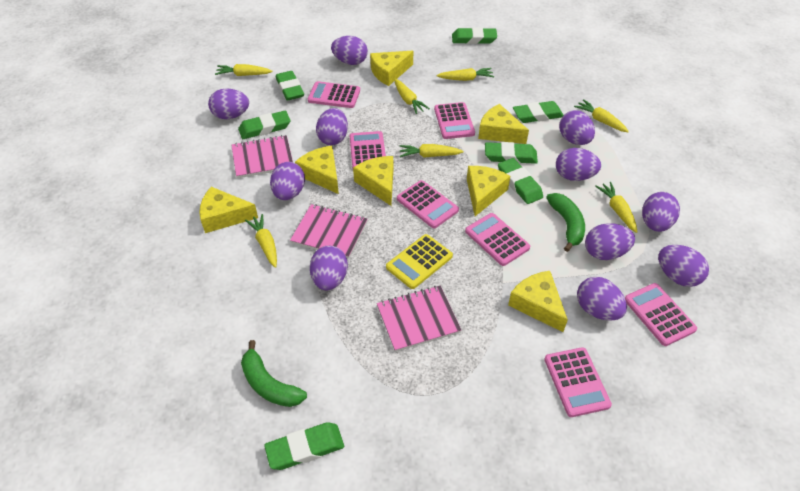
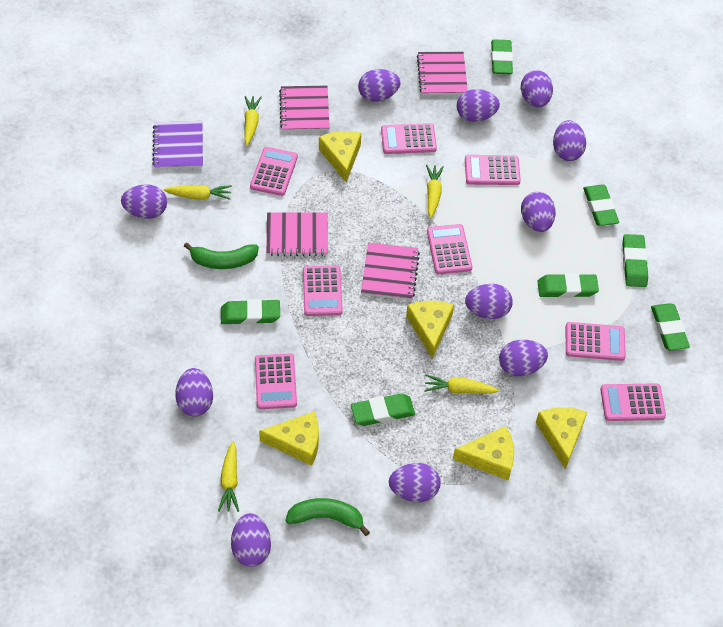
pink calculator: 7 -> 8
pink notebook: 3 -> 4
purple notebook: 0 -> 1
yellow calculator: 1 -> 0
yellow carrot: 7 -> 5
yellow cheese: 7 -> 5

